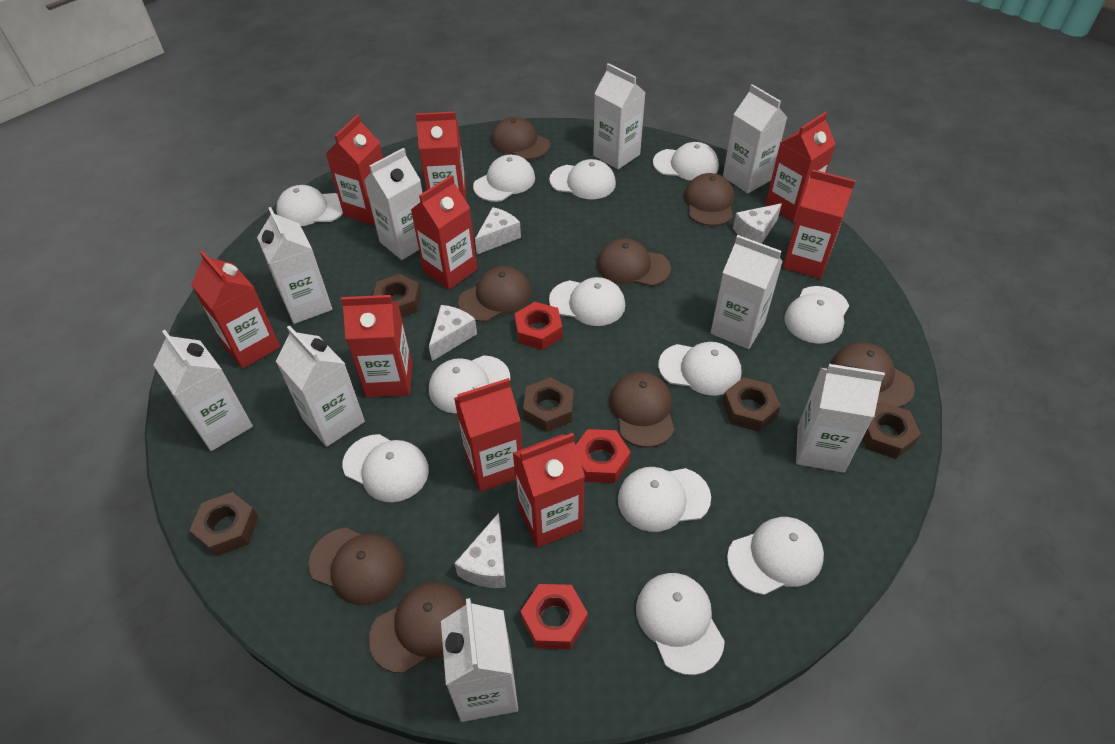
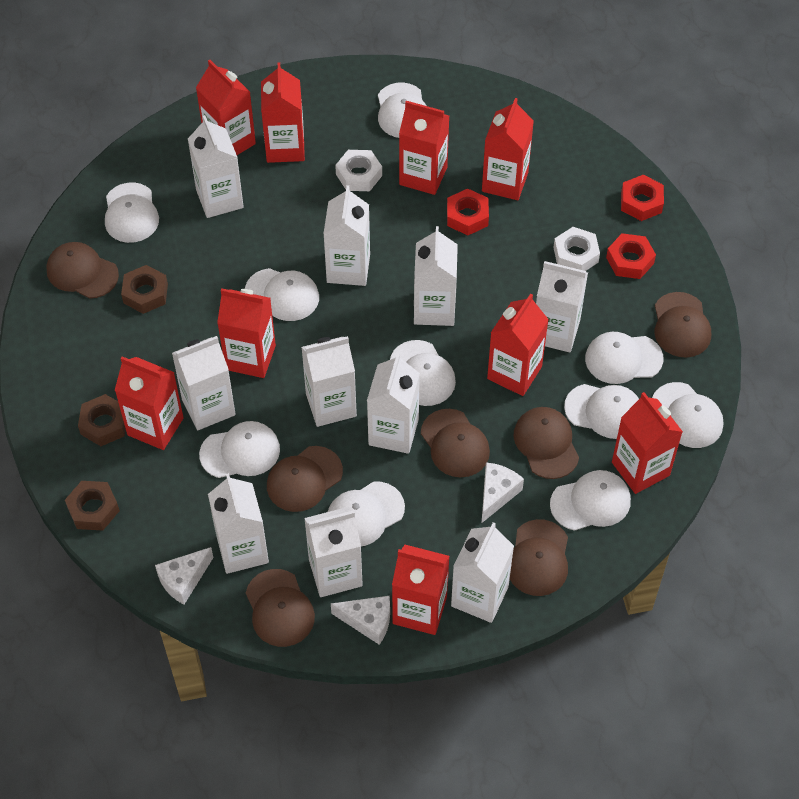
brown cap: 8 -> 7
brown nut: 5 -> 3
white cap: 12 -> 10
white carton: 9 -> 10
white cheese: 4 -> 3
white nut: 0 -> 2

